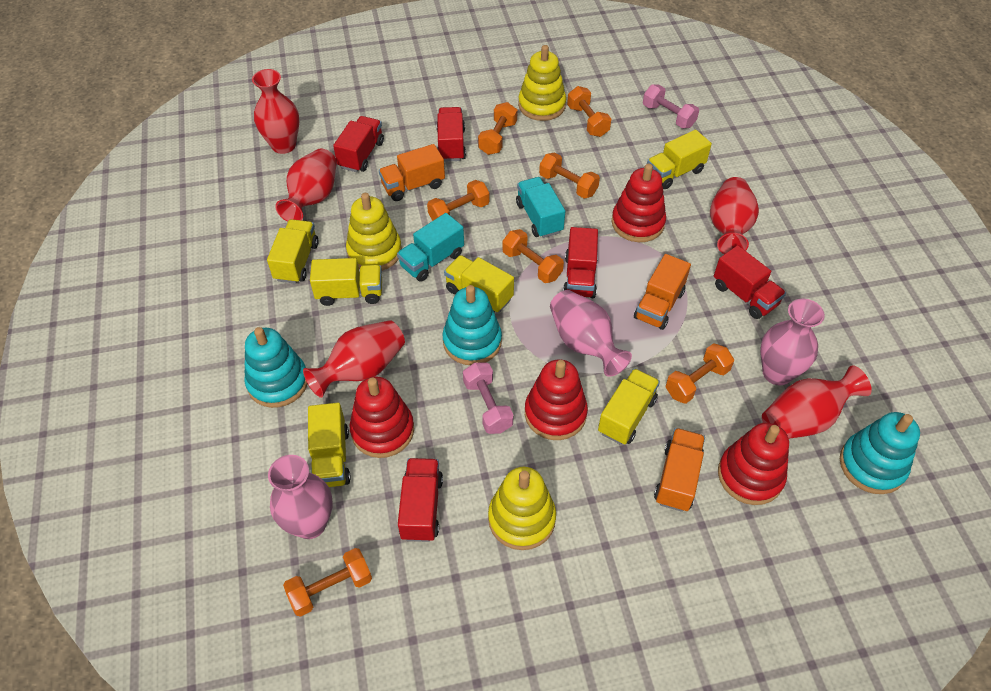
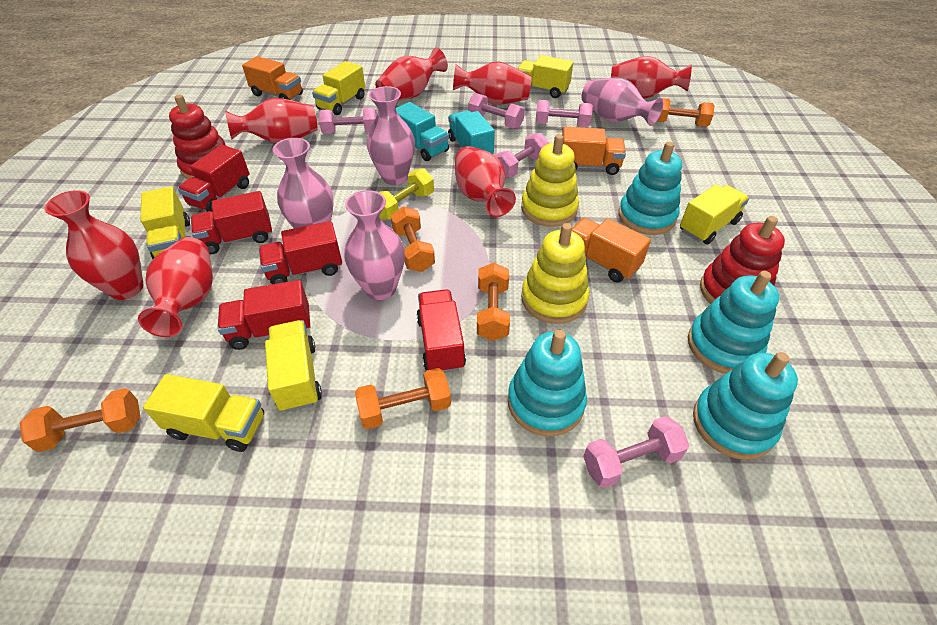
orange dumbbell: 7 -> 5
pink dumbbell: 2 -> 5
pink vase: 3 -> 4
red stacking toy: 4 -> 2
red vase: 5 -> 7
turquoise stacking toy: 3 -> 4
yellow dumbbell: 0 -> 1
yellow stacking toy: 3 -> 2

